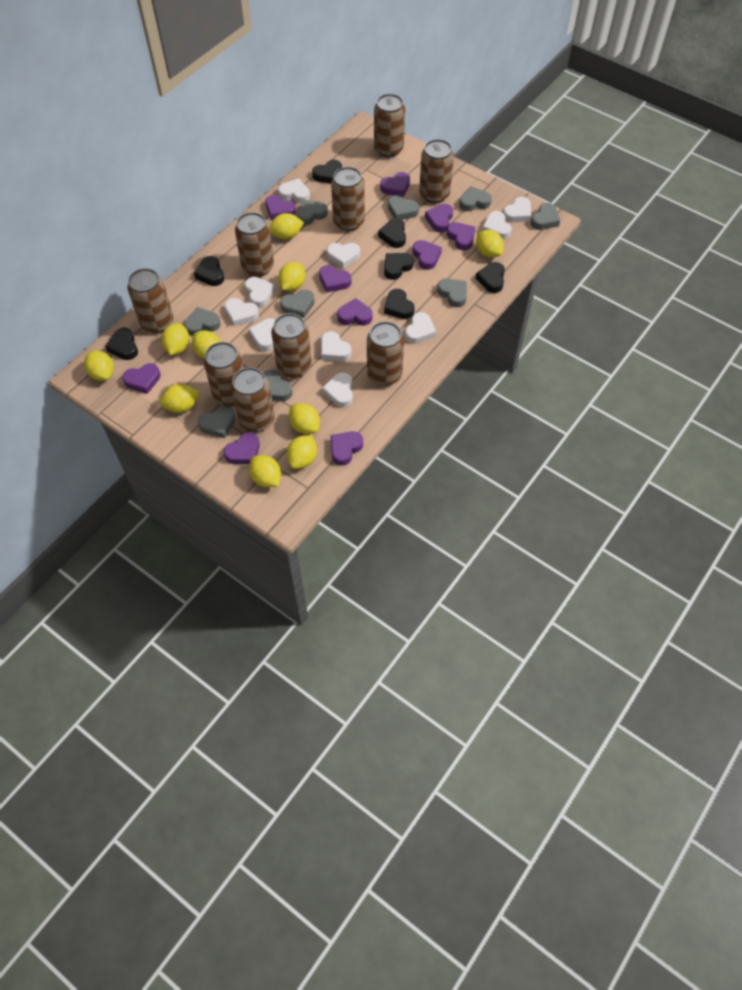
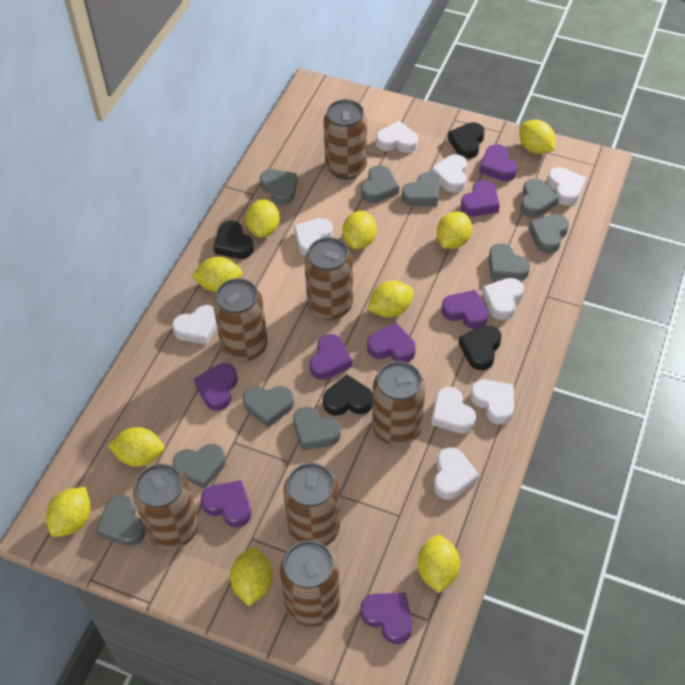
black heart: 7 -> 4
brown can: 9 -> 7
grey heart: 9 -> 10
purple heart: 10 -> 8
white heart: 10 -> 9

